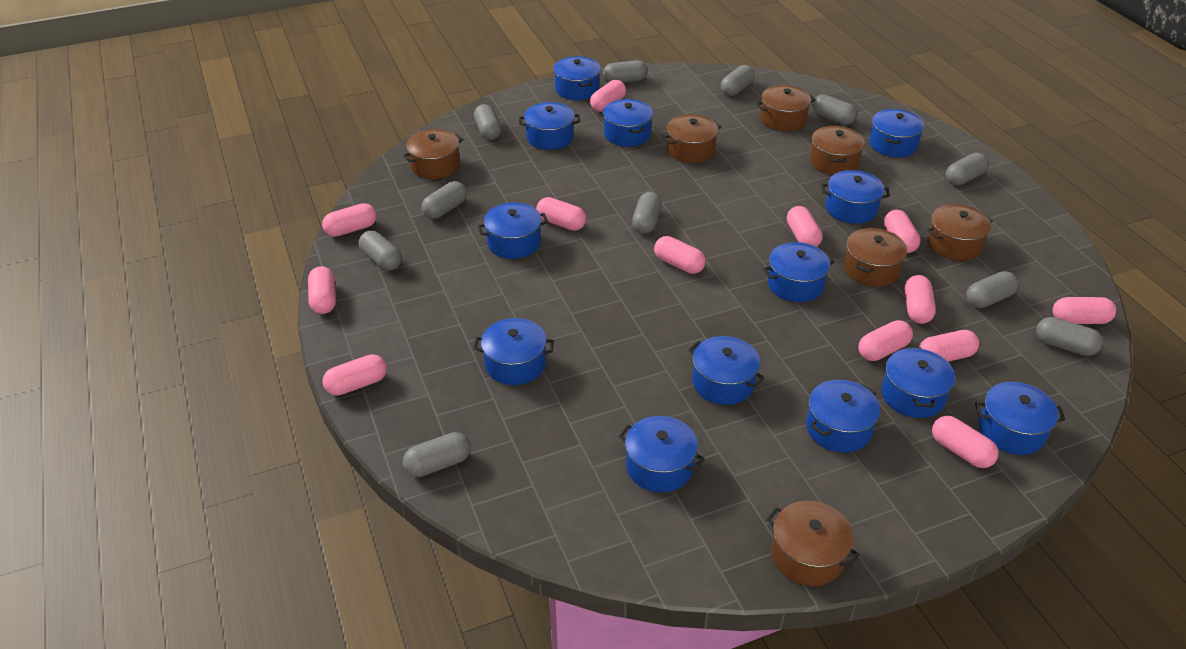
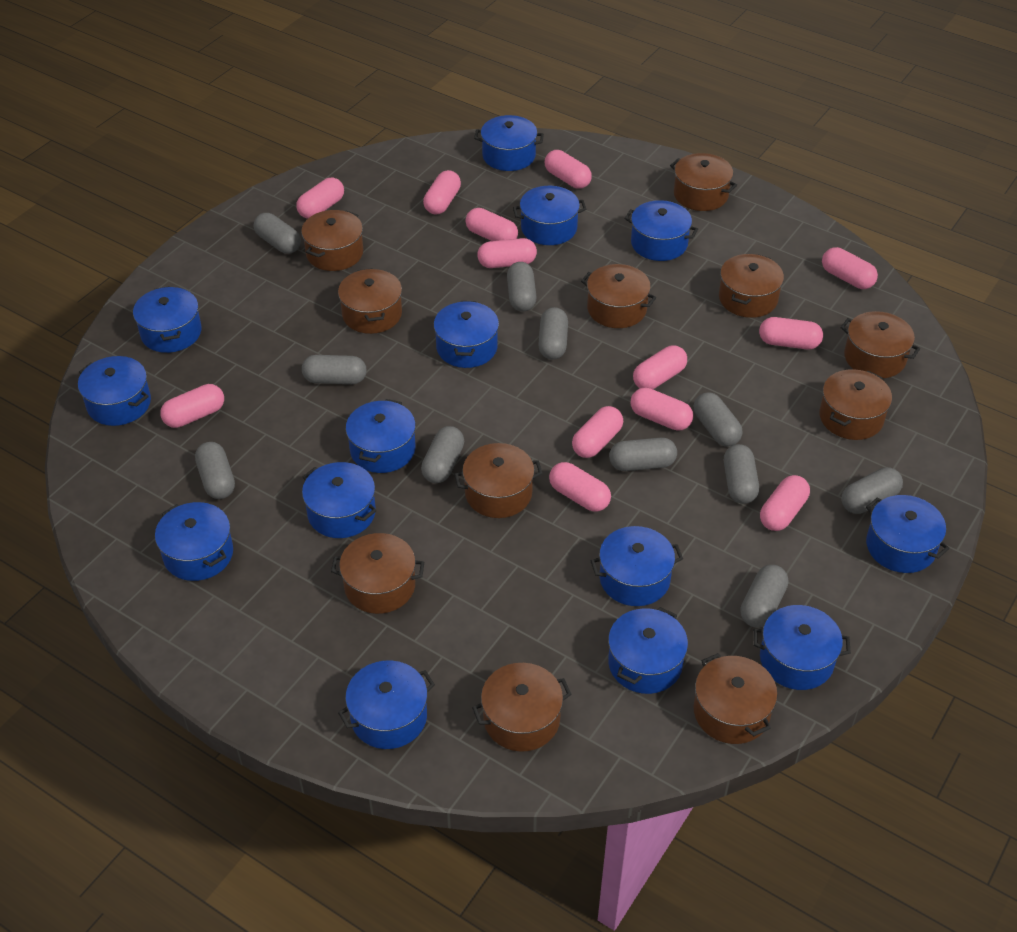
blue pot: 13 -> 14
brown pot: 7 -> 11

